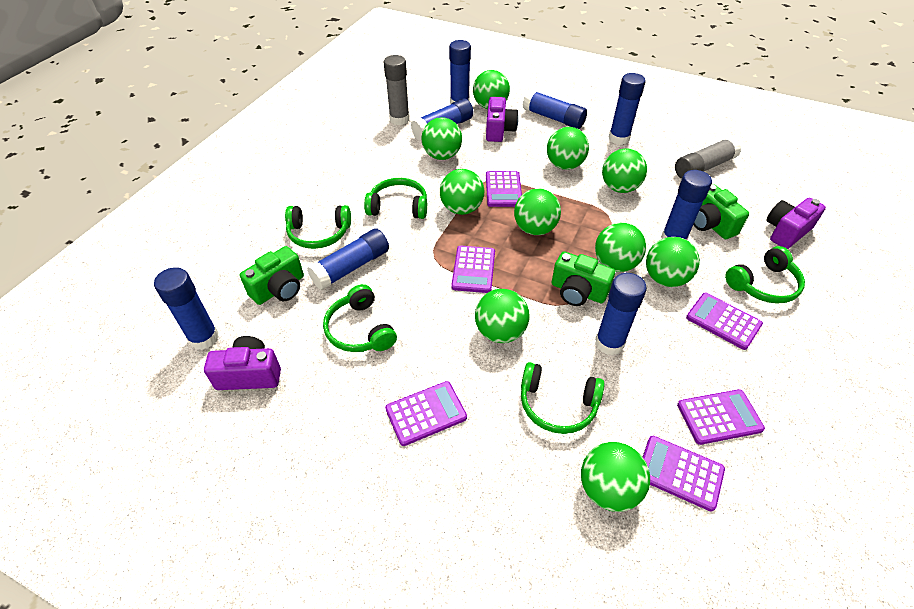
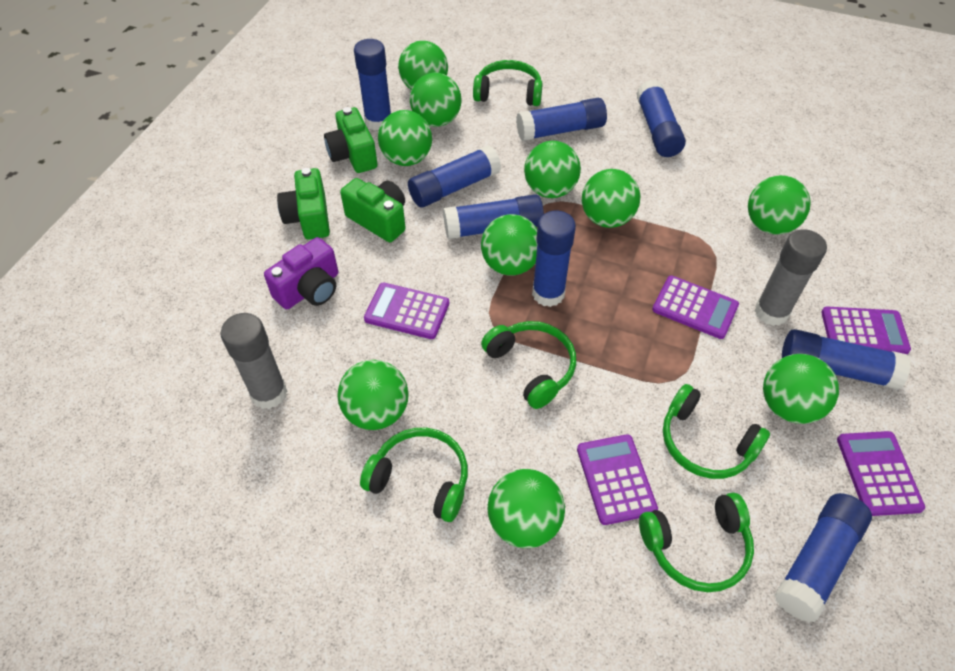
purple calculator: 6 -> 5
purple camera: 3 -> 1

